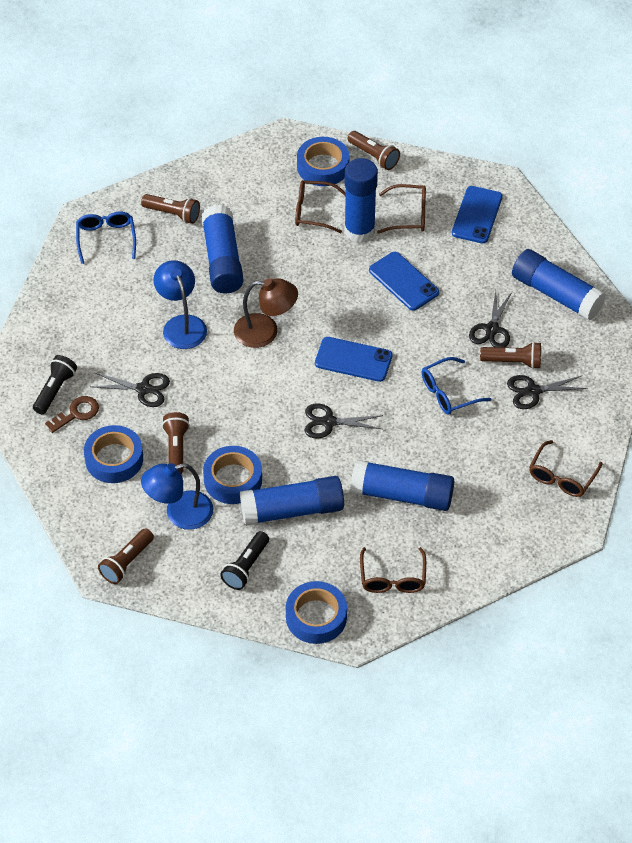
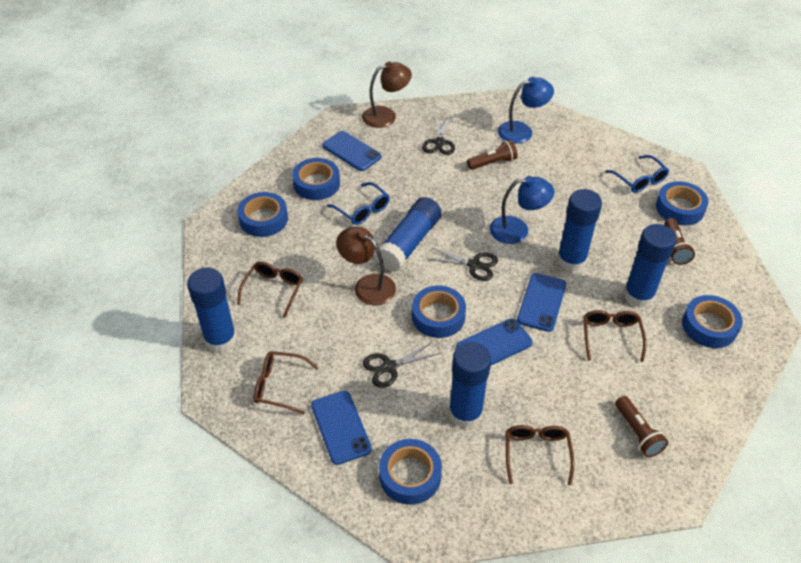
black flashlight: 2 -> 0
black scissors: 4 -> 3
blue phone: 3 -> 4
blue tape: 4 -> 6
brown flashlight: 5 -> 3
brown key: 1 -> 0
brown lamp: 1 -> 2

